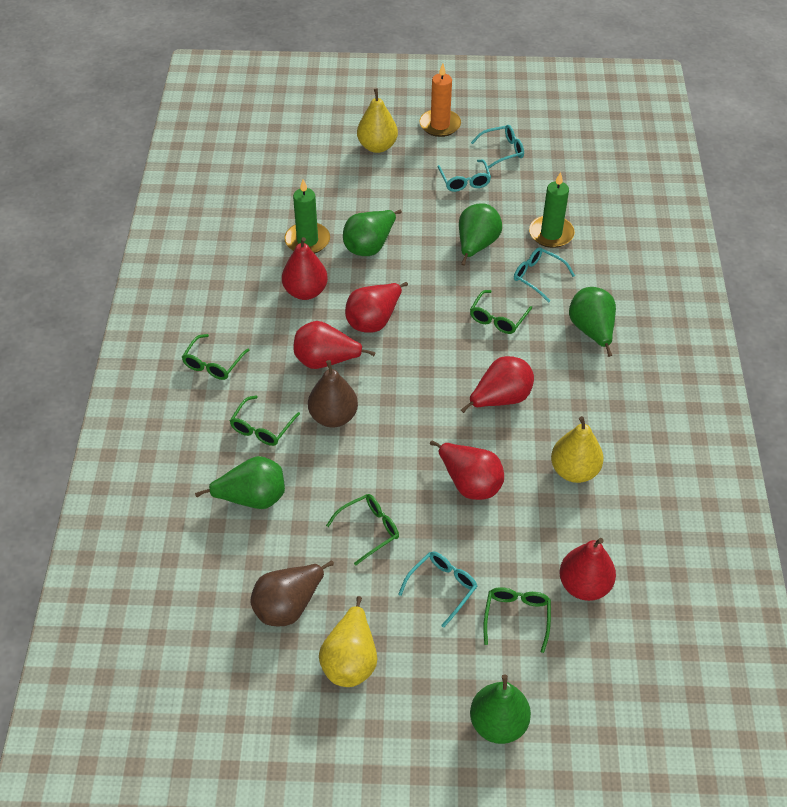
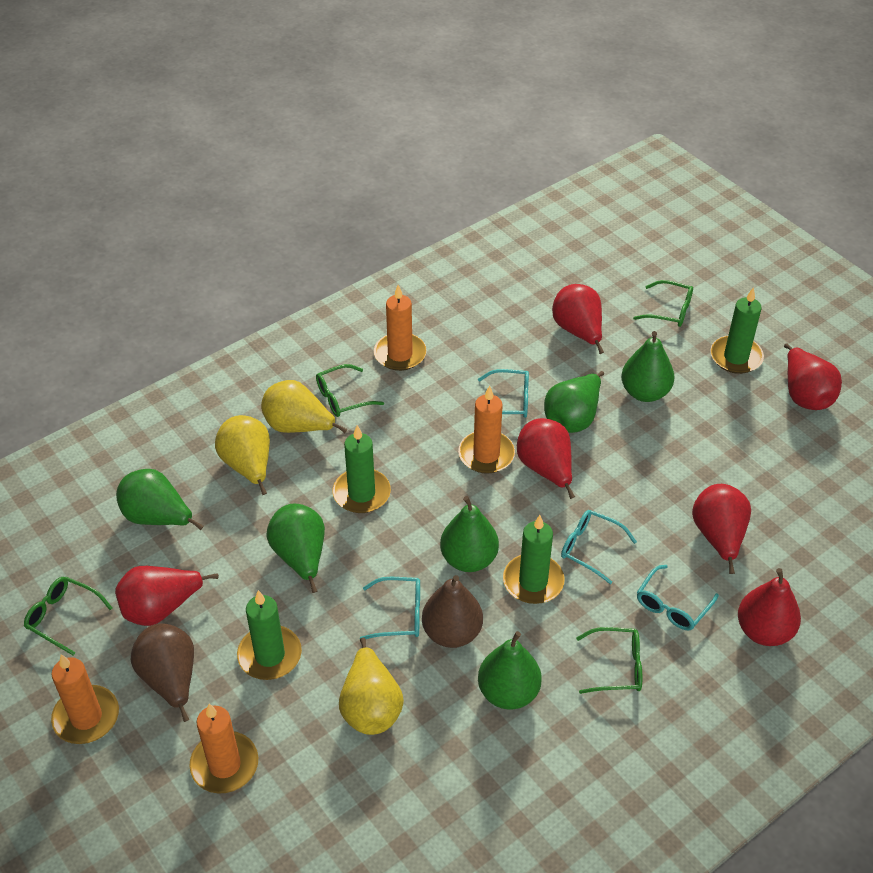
green candle: 2 -> 4
green glasses: 5 -> 4
green pear: 5 -> 6
orange candle: 1 -> 4

